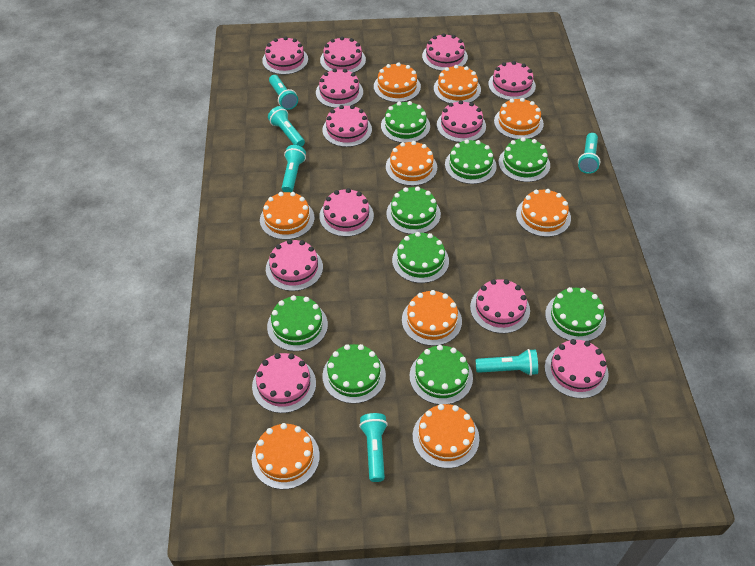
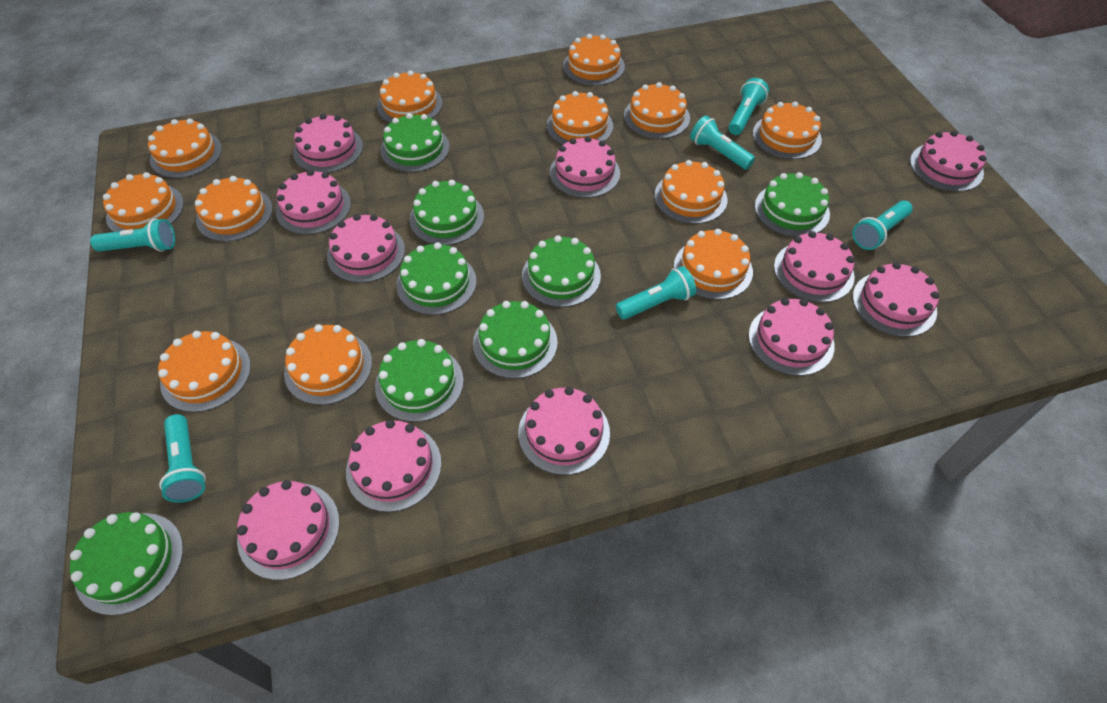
green cake: 9 -> 8
orange cake: 9 -> 12
pink cake: 12 -> 11

